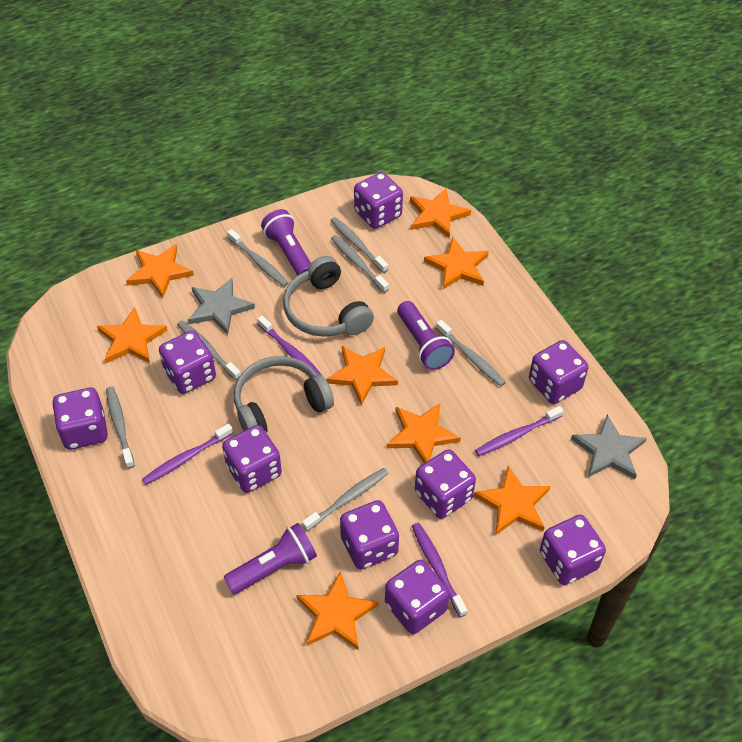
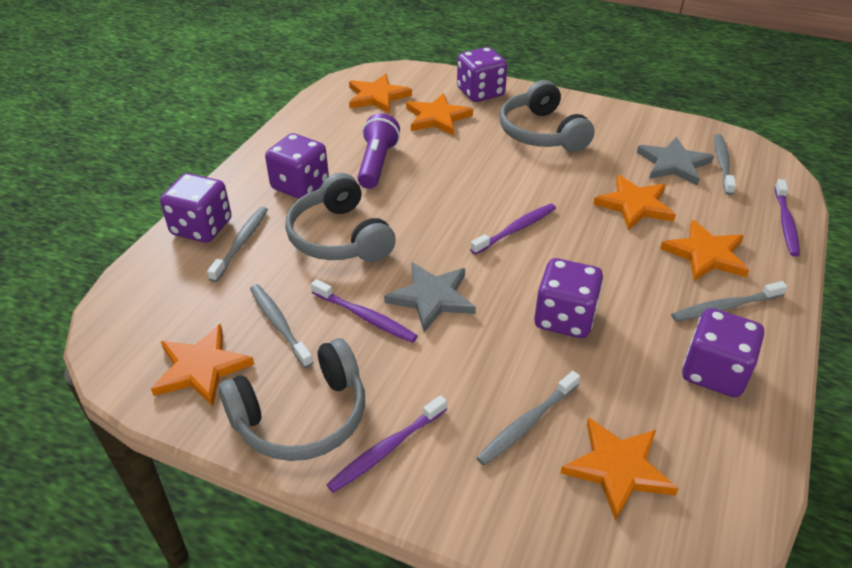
grey headphones: 2 -> 3
grey toothbrush: 7 -> 5
orange star: 8 -> 6
purple dice: 9 -> 5
purple flashlight: 3 -> 1

